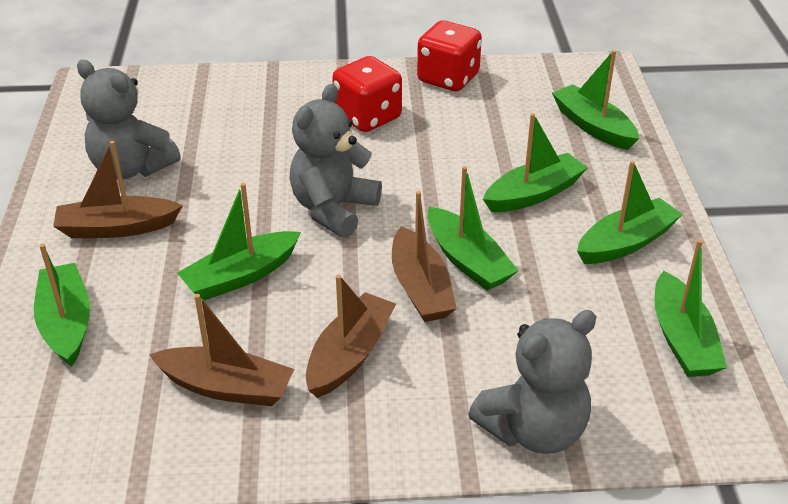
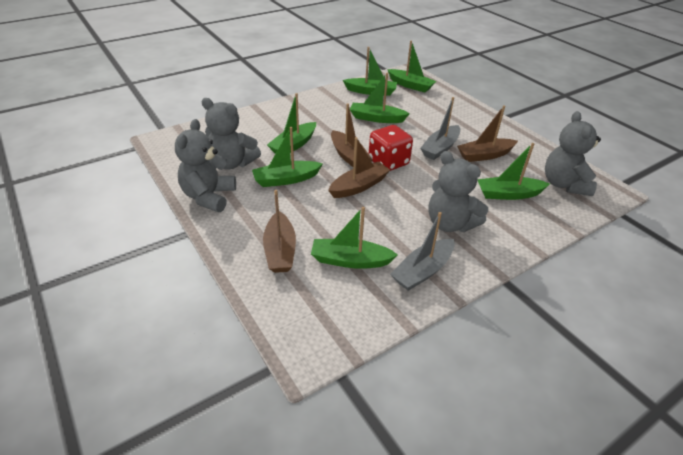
grey boat: 0 -> 2
grey teddy bear: 3 -> 4
red dice: 2 -> 1

